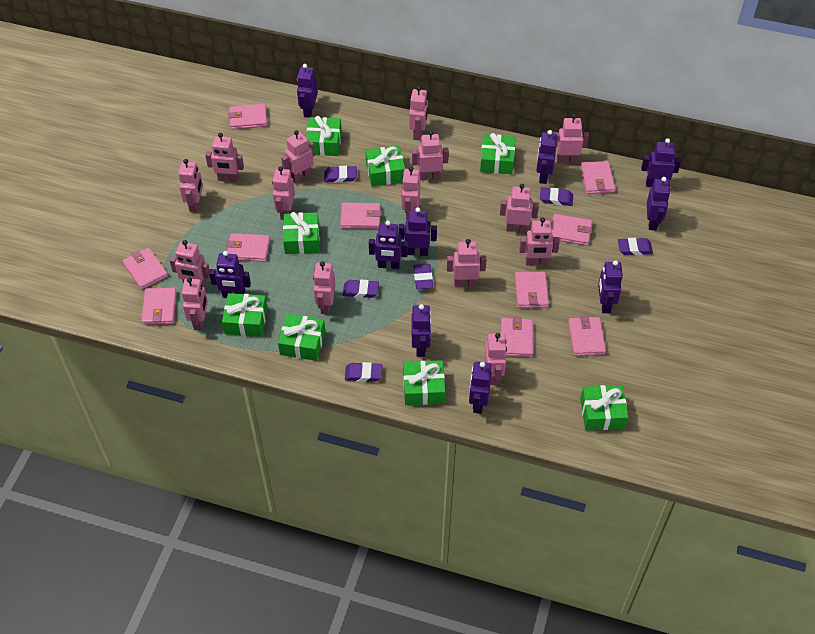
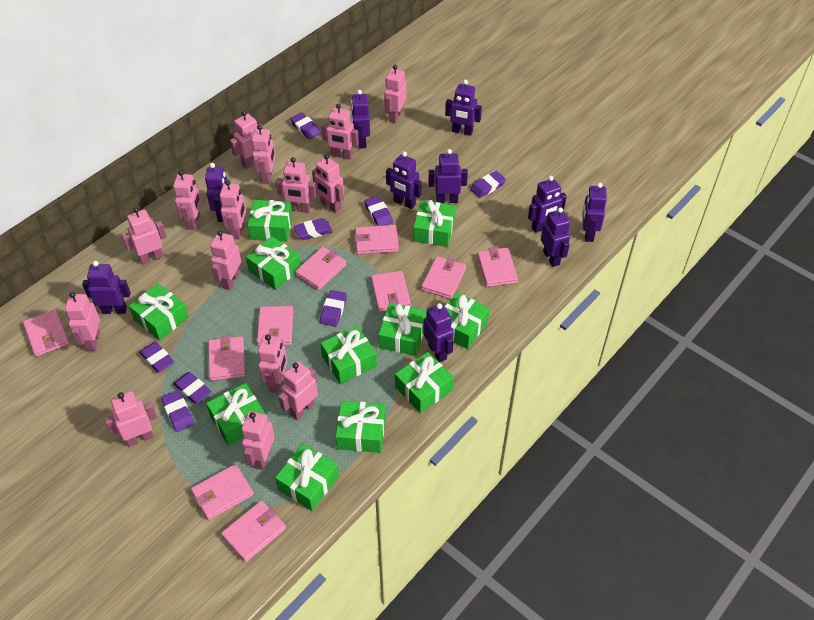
green gift: 8 -> 11
purple eraser: 6 -> 8

